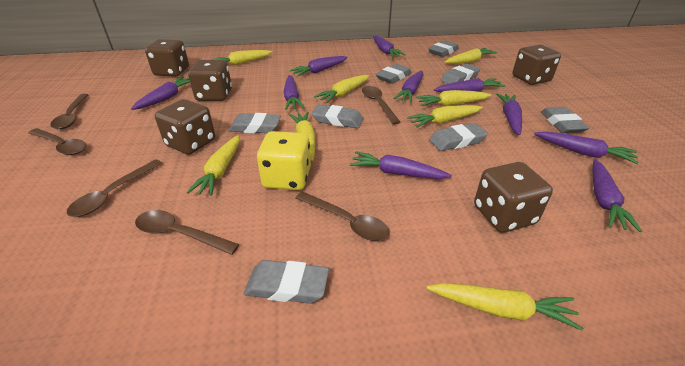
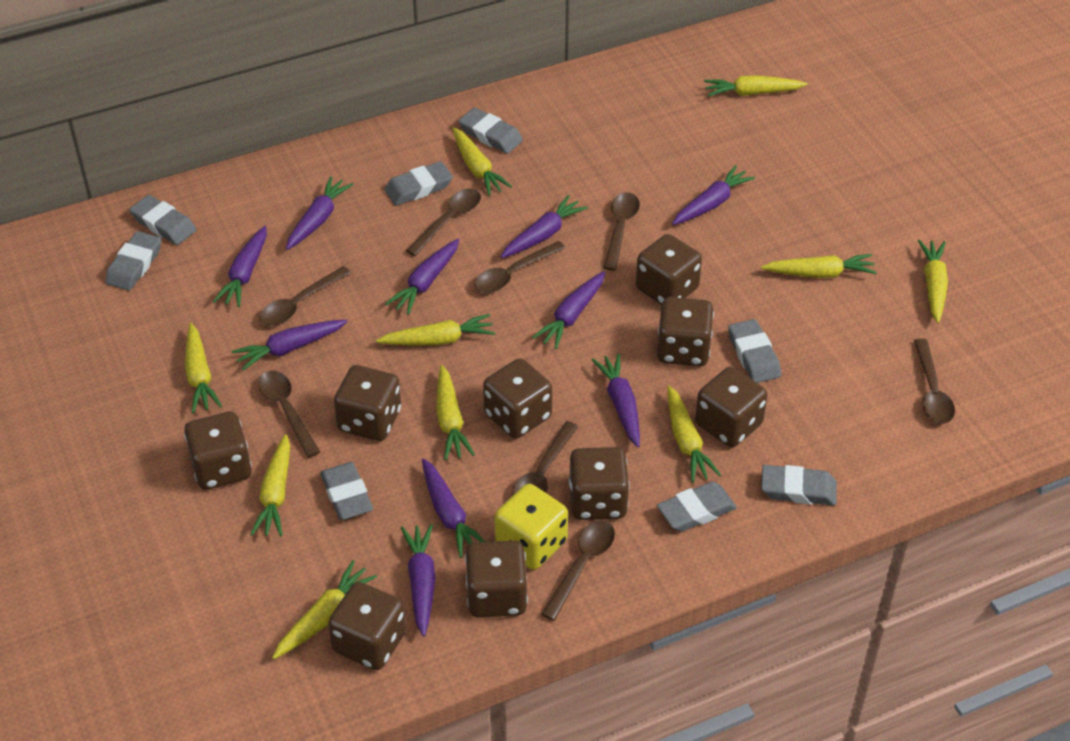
brown dice: 5 -> 9
brown spoon: 6 -> 8
yellow carrot: 8 -> 10

